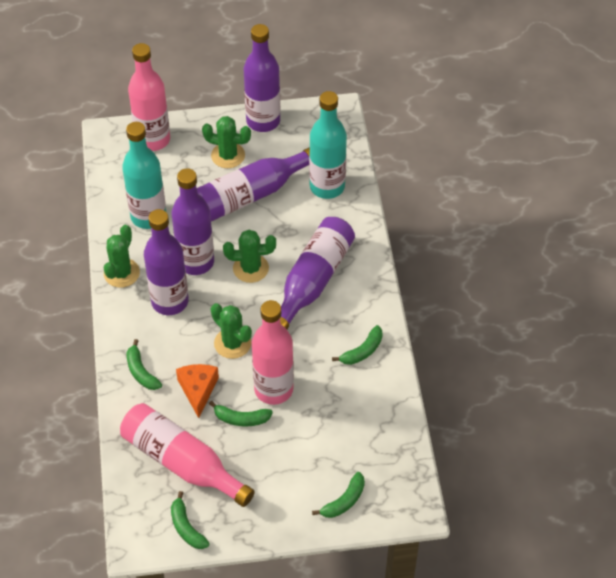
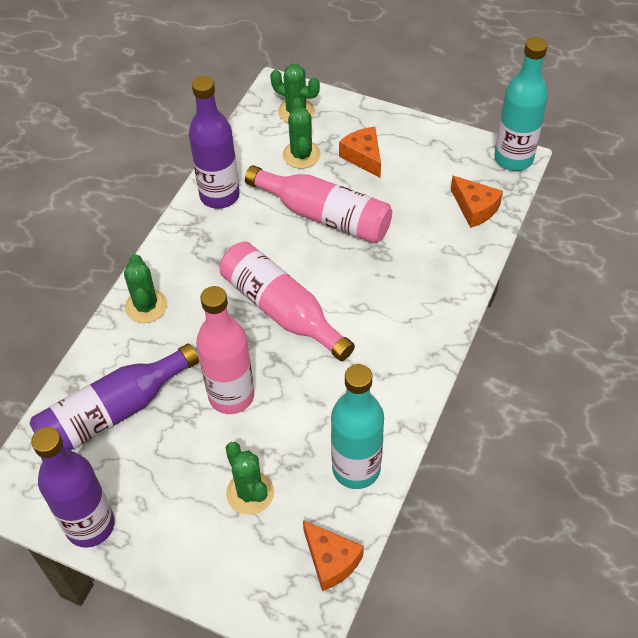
green banana: 5 -> 0
orange cheese: 1 -> 3
purple bottle: 5 -> 3

